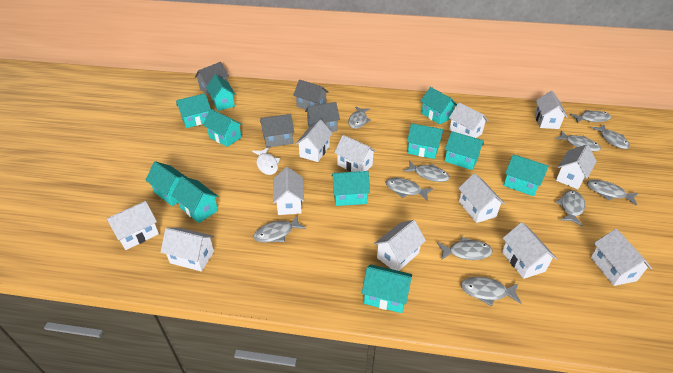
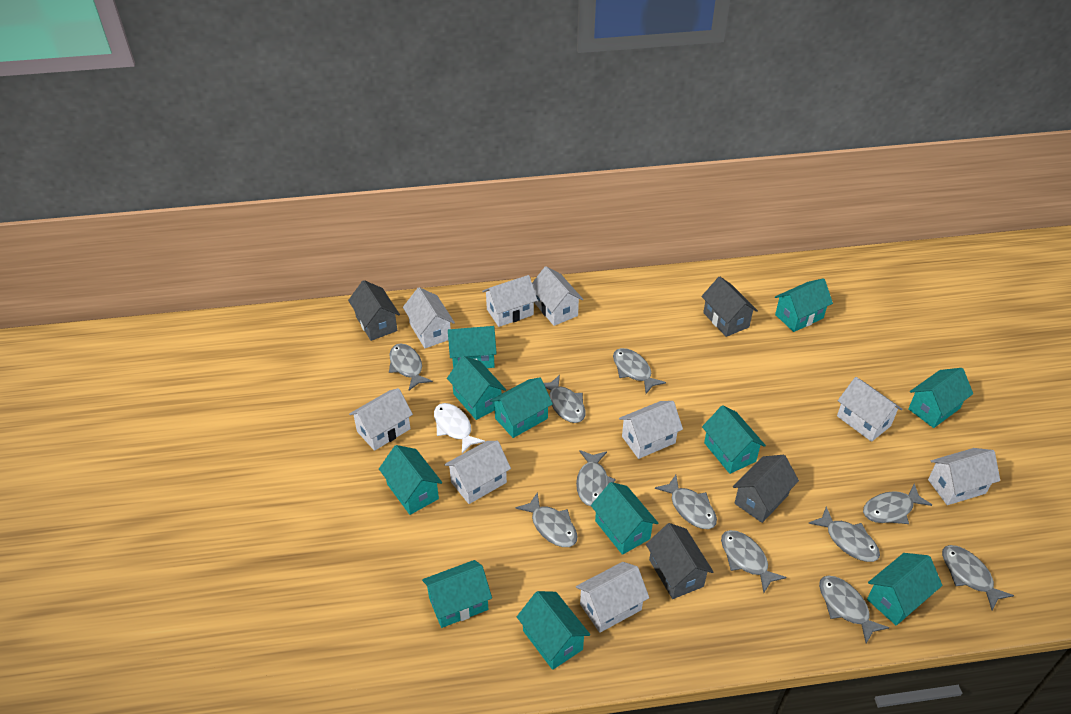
white house: 12 -> 9

